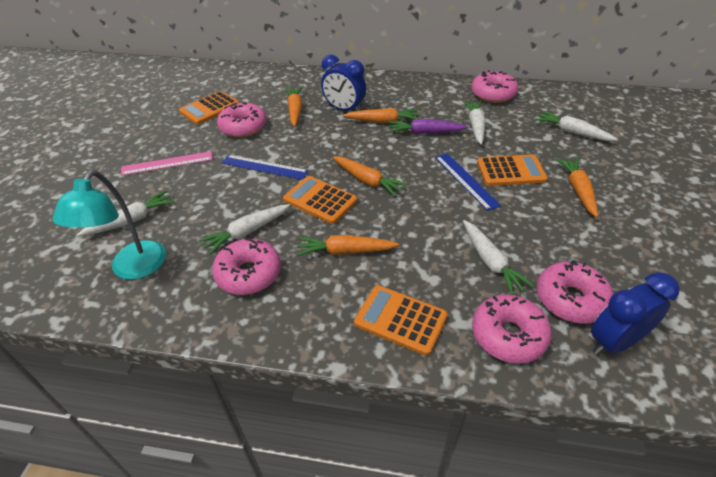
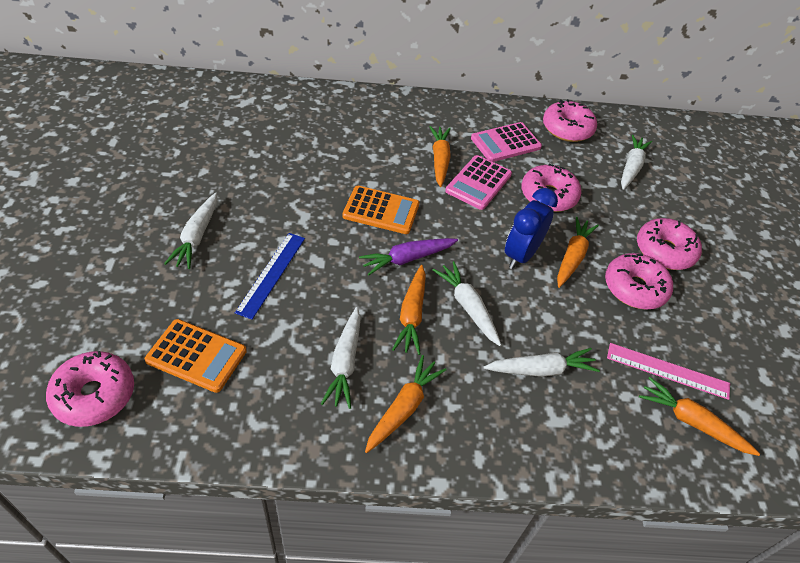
blue clock: 2 -> 1
blue ruler: 2 -> 1
orange calculator: 4 -> 2
pink calculator: 0 -> 2
turquoise lamp: 1 -> 0

